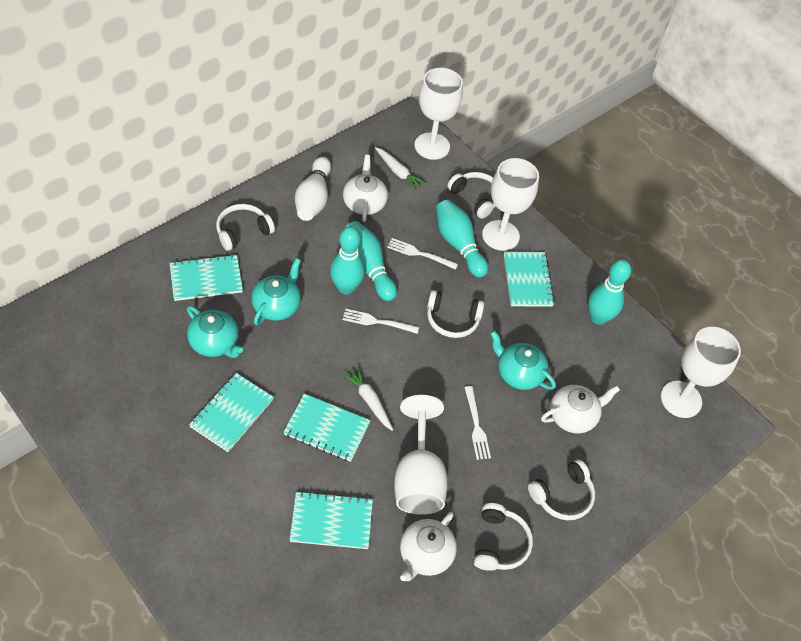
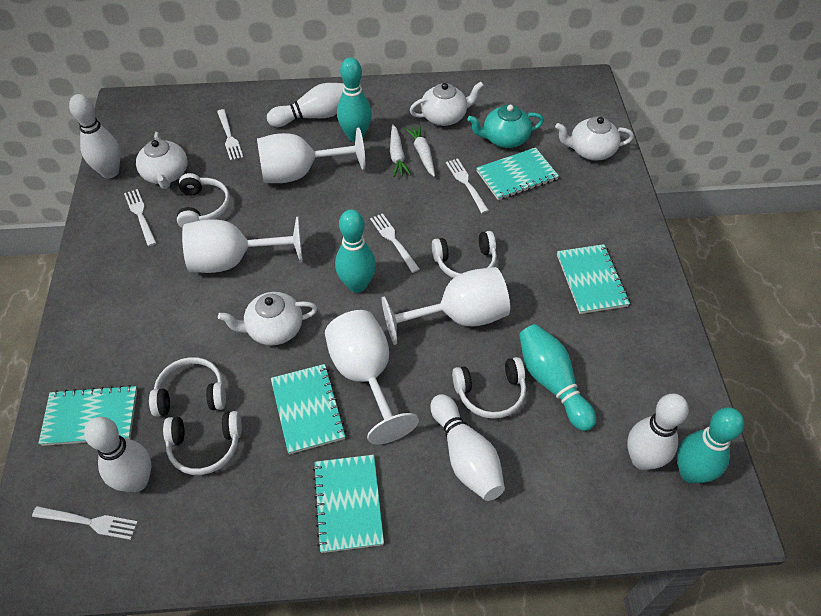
turquoise teapot: 3 -> 1
white bowling pin: 1 -> 5
white fork: 3 -> 5
white teapot: 3 -> 4

